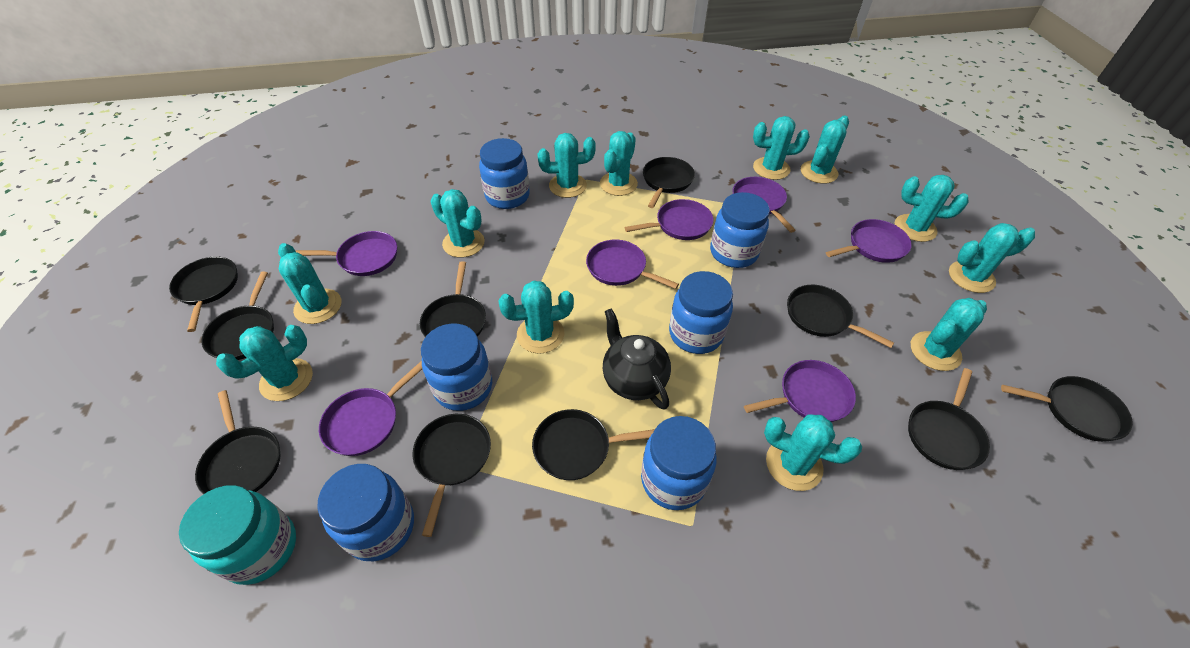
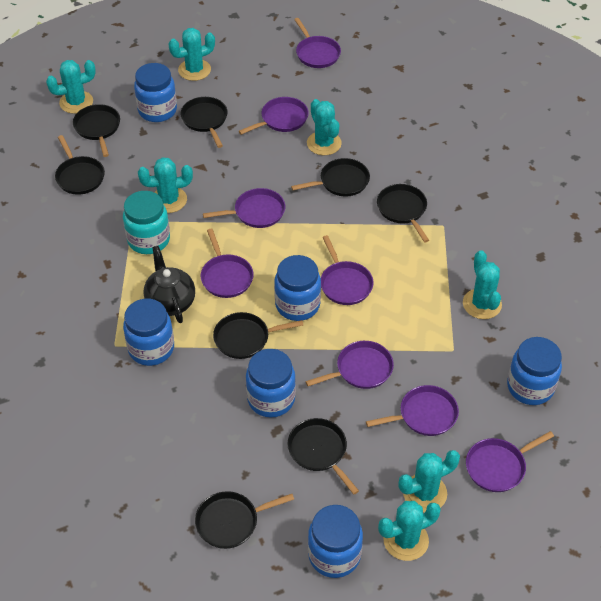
black pan: 10 -> 8
purple pan: 7 -> 8
turquoise cactus: 12 -> 7

